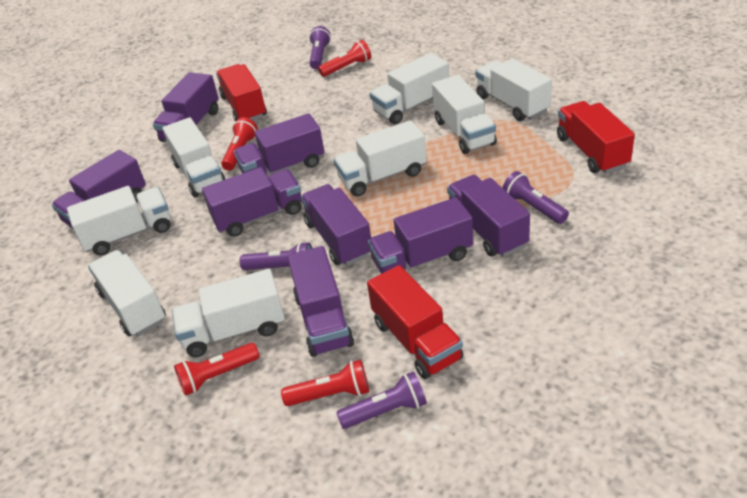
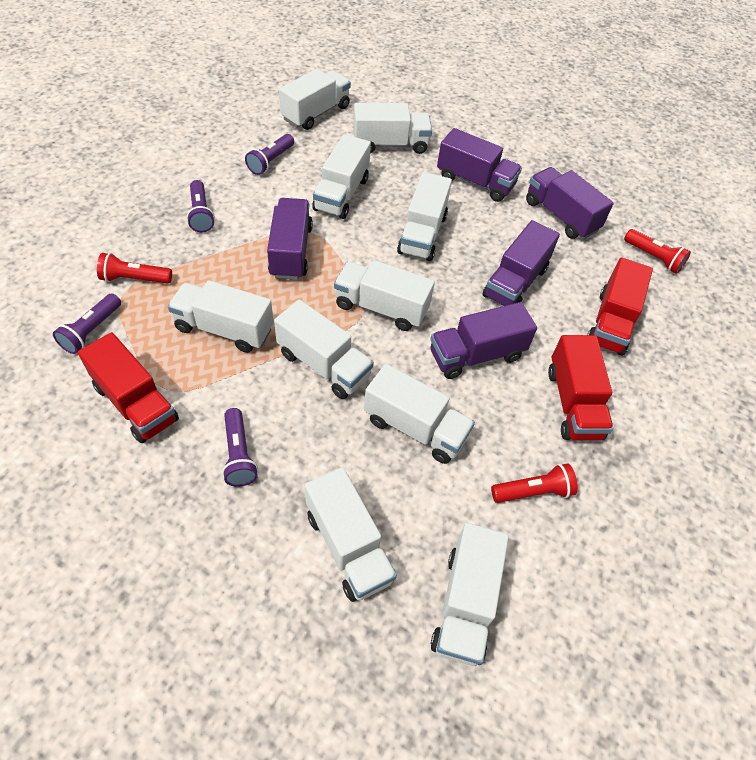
purple truck: 8 -> 5
red flashlight: 4 -> 3
white truck: 8 -> 10

